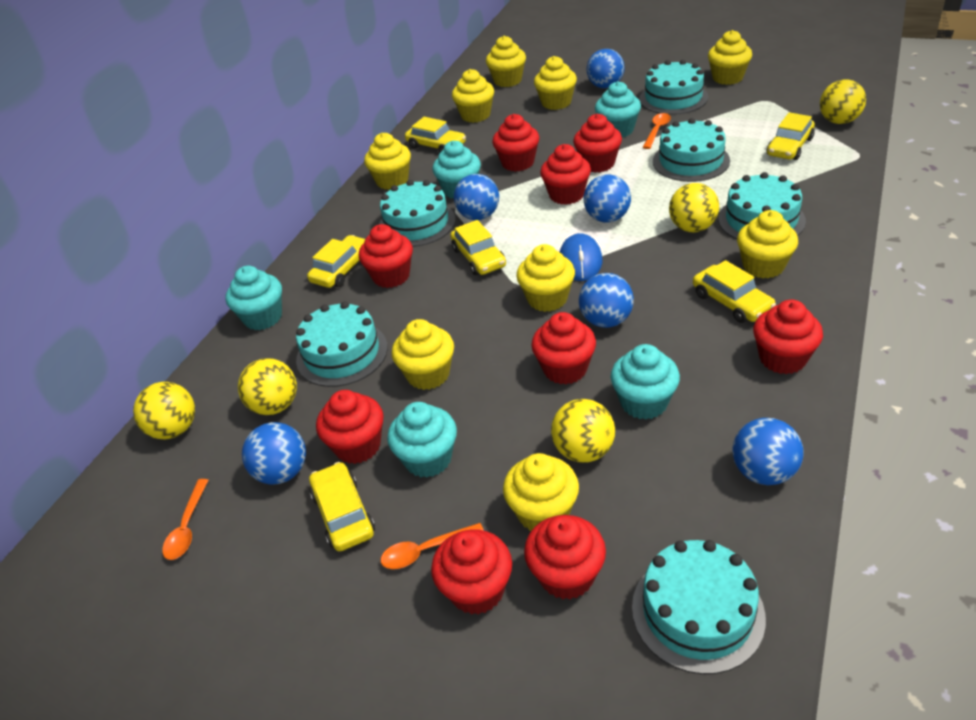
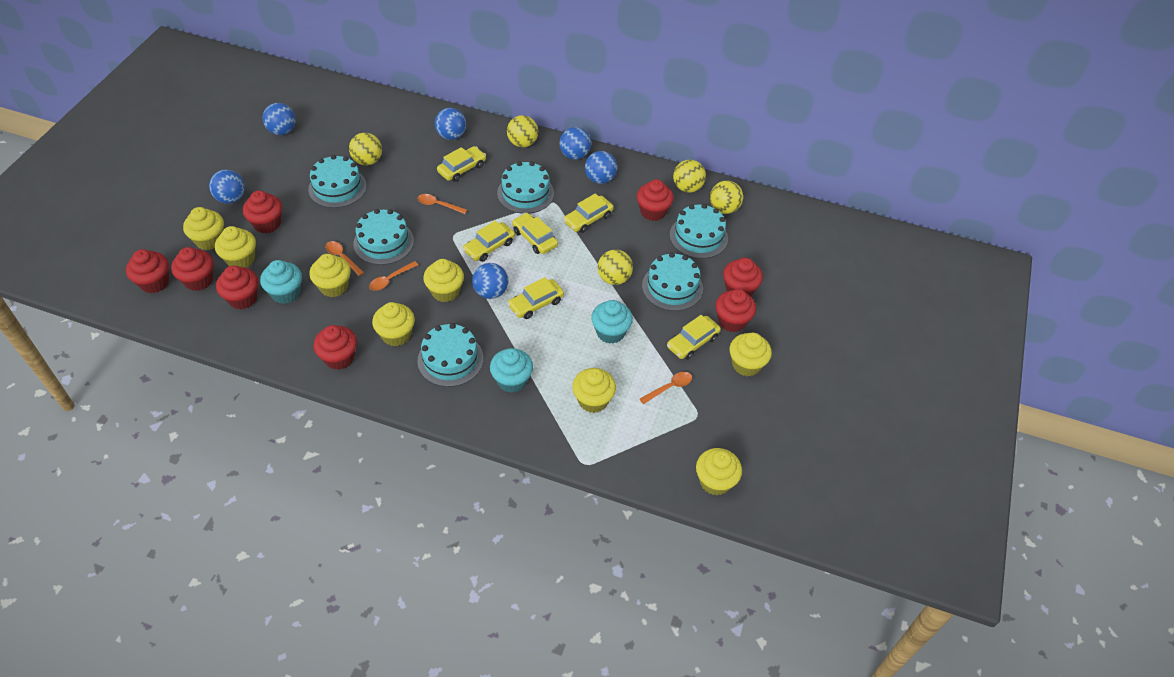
blue mouse: 1 -> 0
orange spoon: 3 -> 4
red cupcake: 9 -> 8
turquoise cupcake: 5 -> 3
yellow cupcake: 9 -> 8

